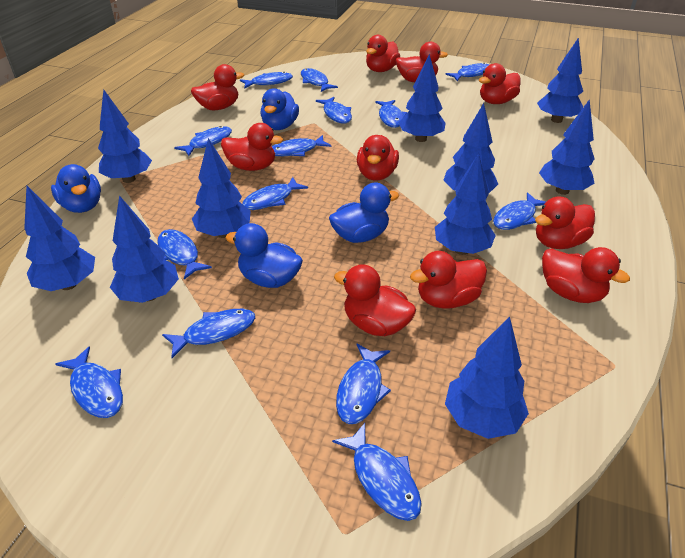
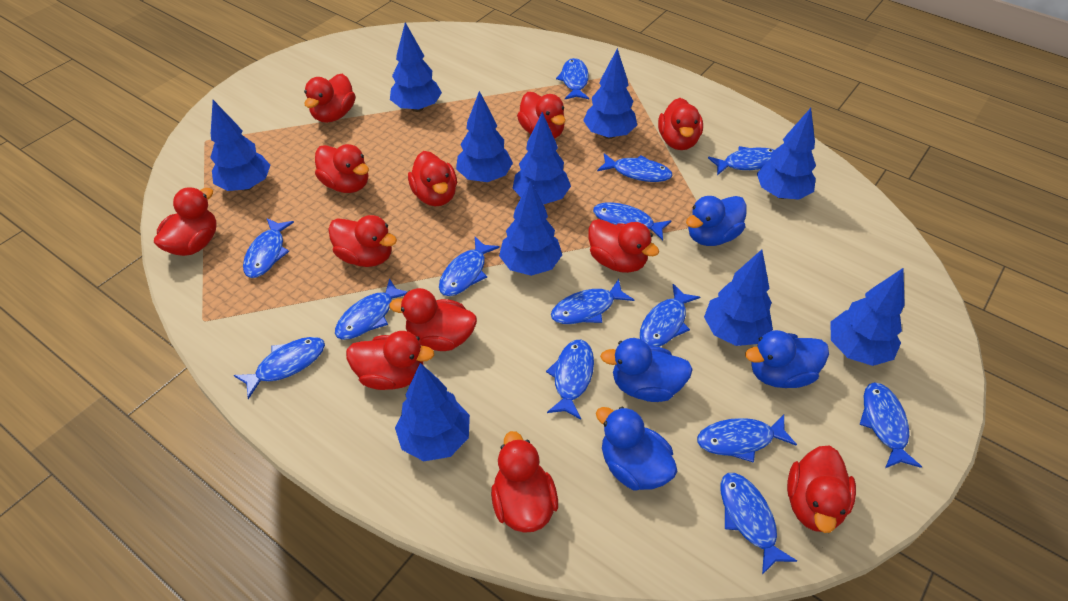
red duck: 10 -> 12

